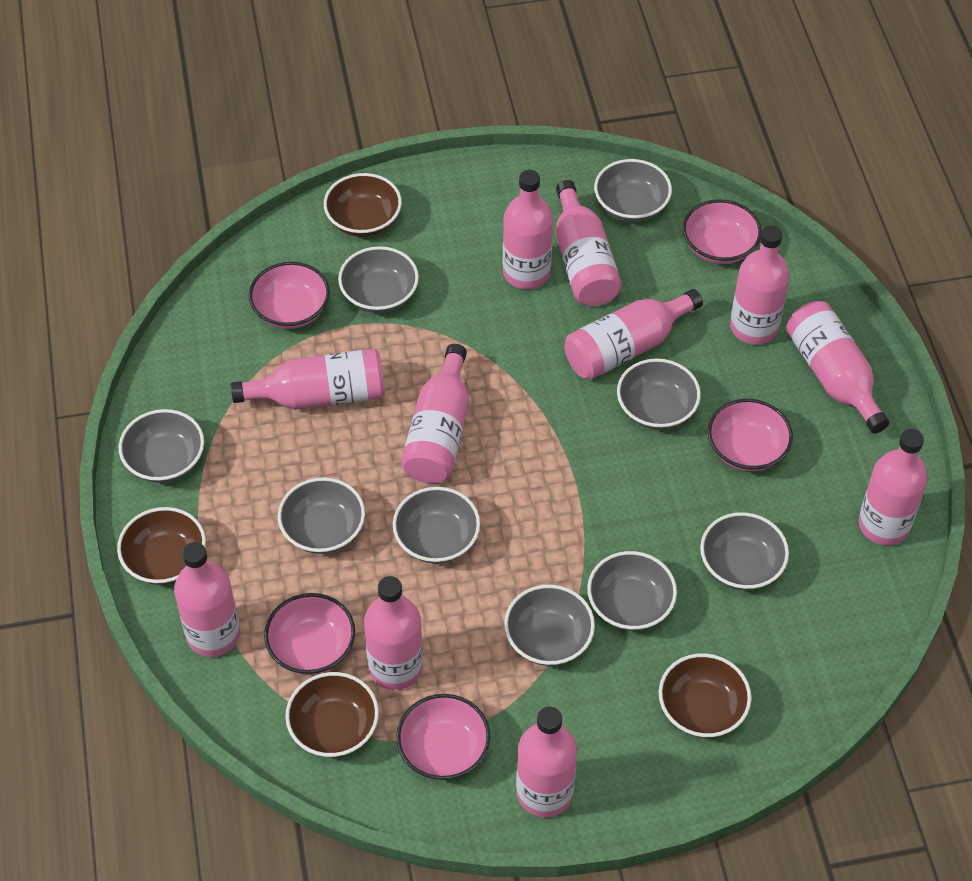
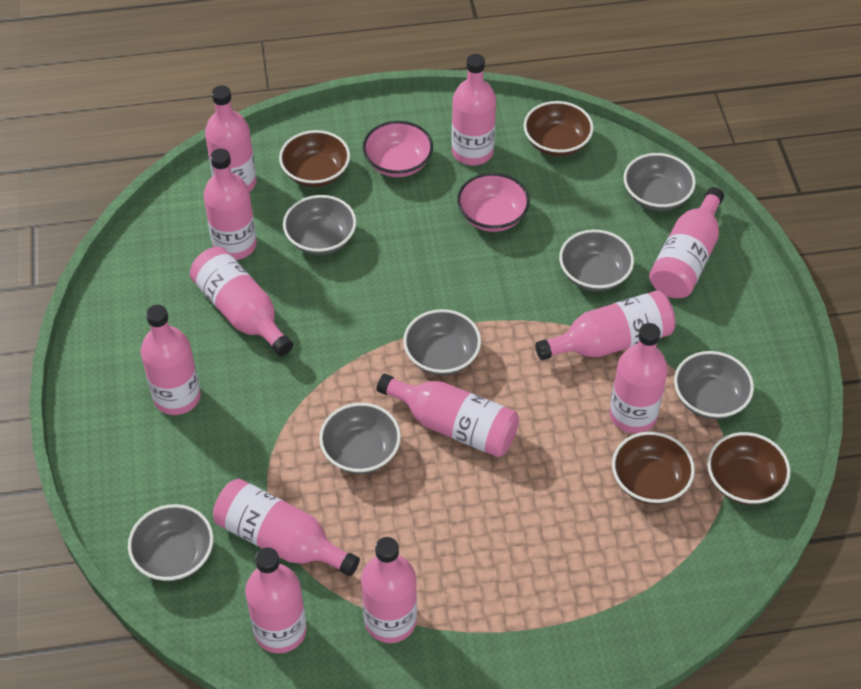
grey bowl: 9 -> 7
pink bottle: 11 -> 12
pink bowl: 5 -> 2

